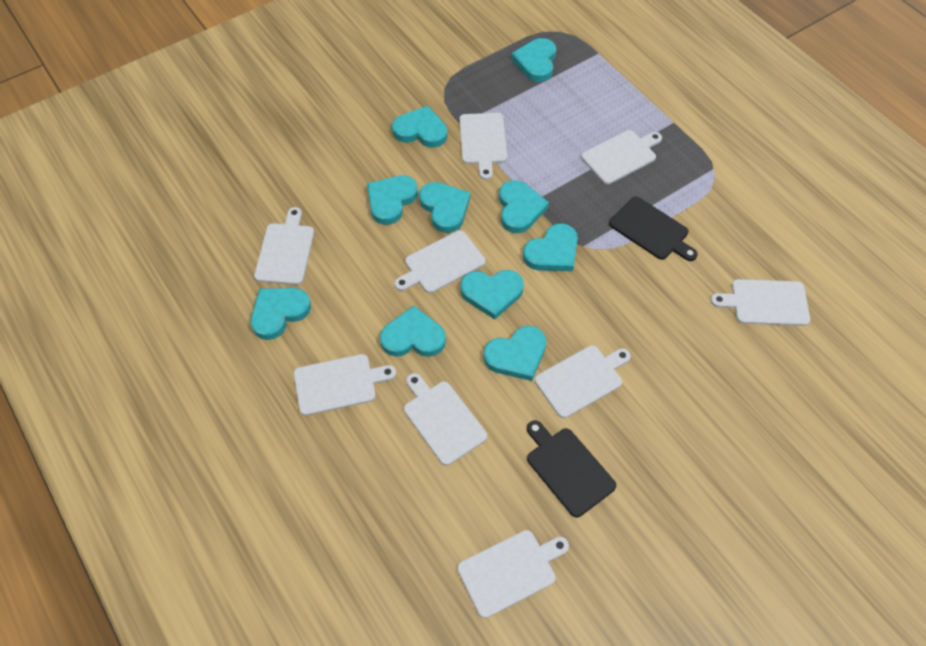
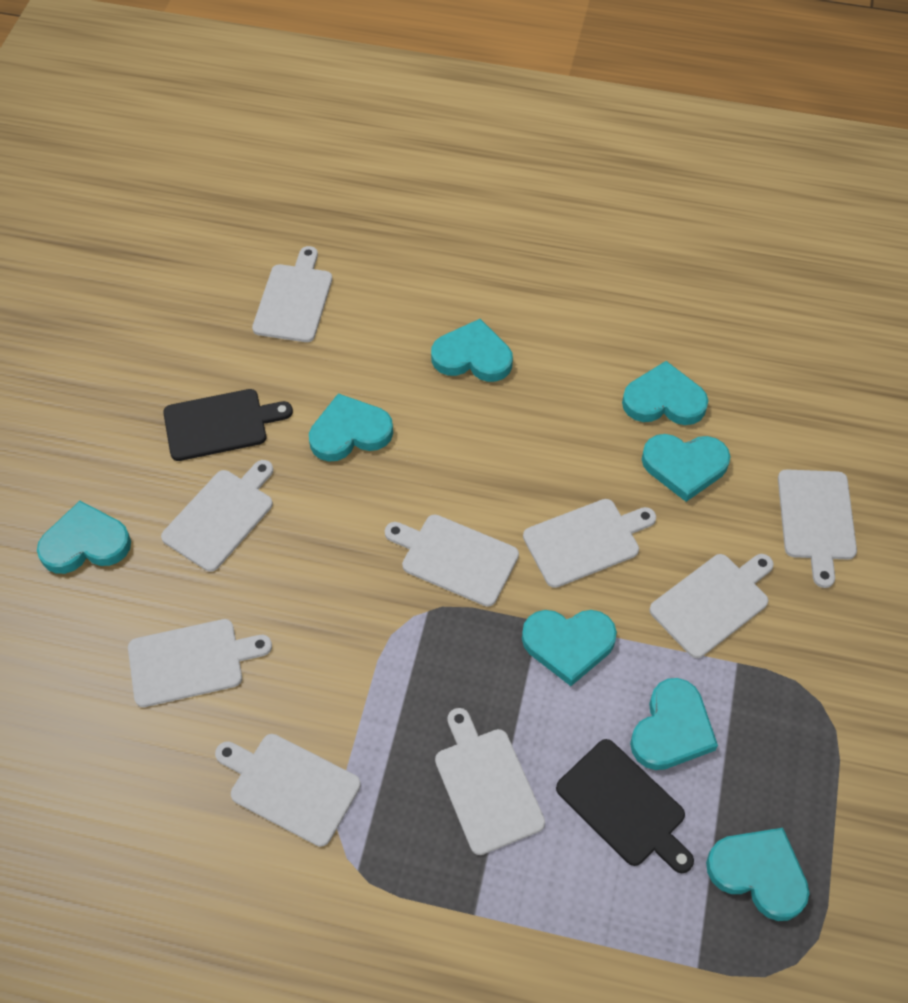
turquoise heart: 10 -> 8

